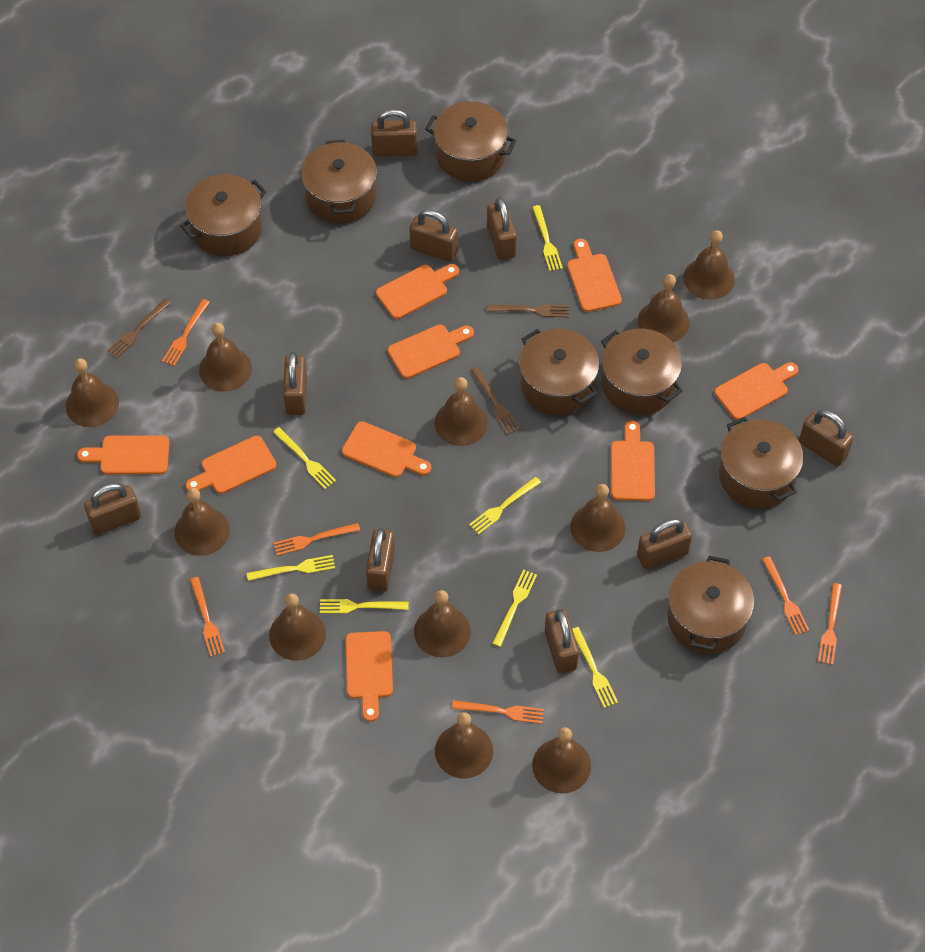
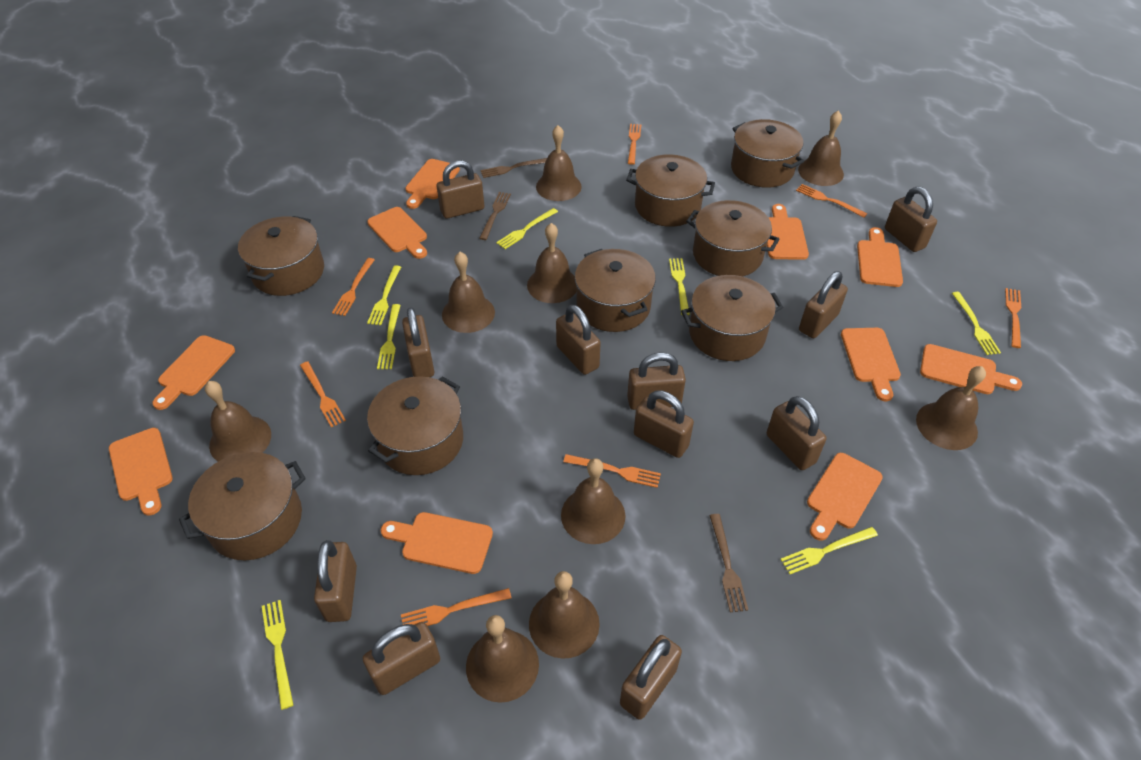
brown bell: 11 -> 9
brown padlock: 9 -> 11
brown pot: 7 -> 8
orange cutting board: 9 -> 10
orange fork: 6 -> 7

